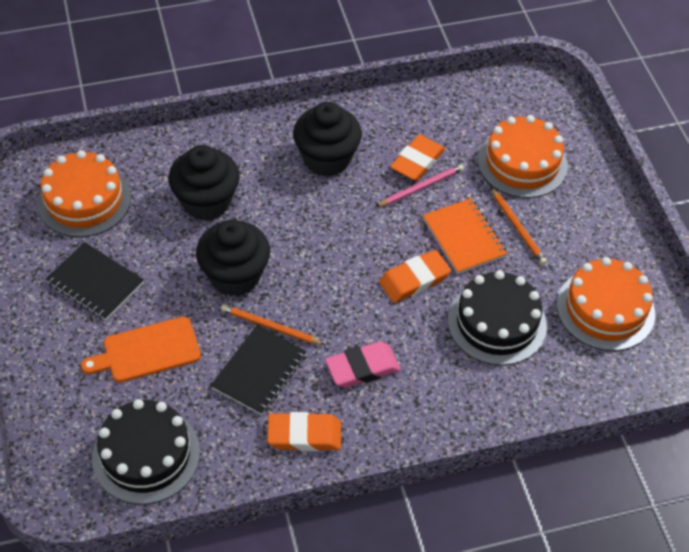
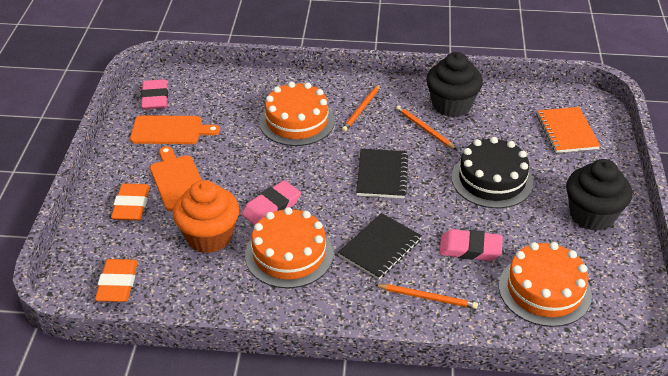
black cake: 2 -> 1
black cupcake: 3 -> 2
orange cupcake: 0 -> 1
orange cutting board: 1 -> 2
orange eraser: 3 -> 2
orange pencil: 2 -> 3
pink eraser: 1 -> 3
pink pencil: 1 -> 0

